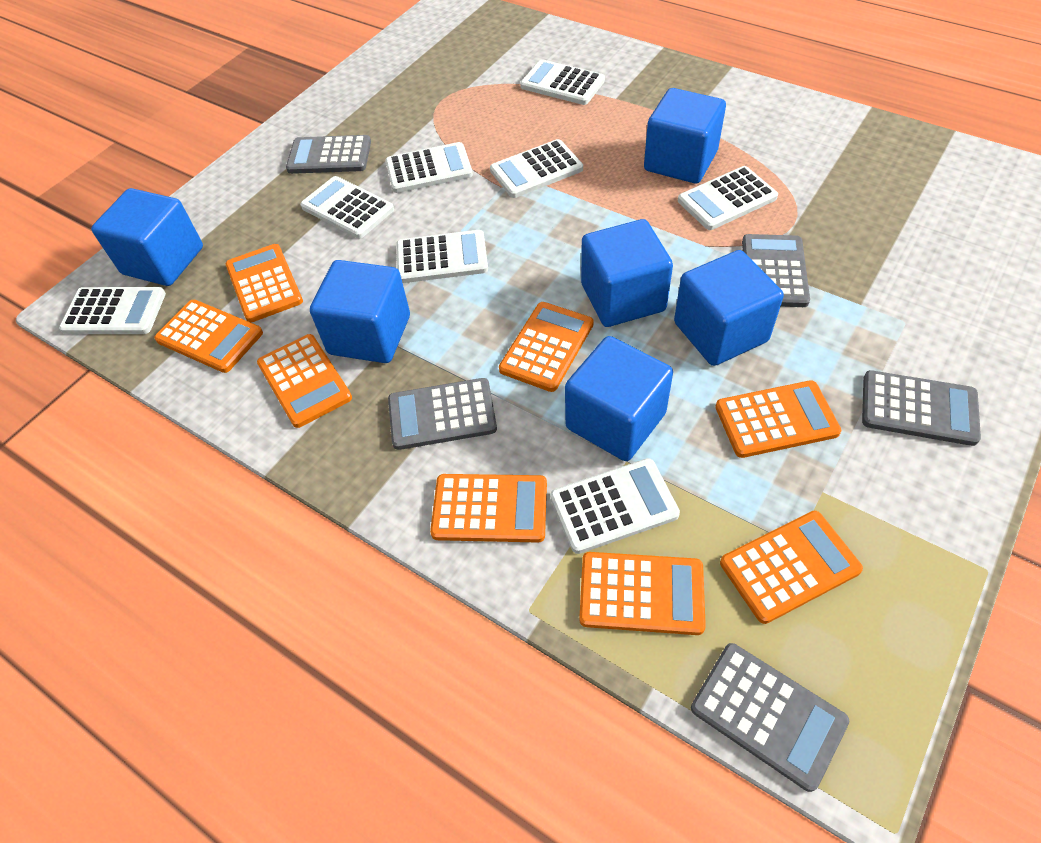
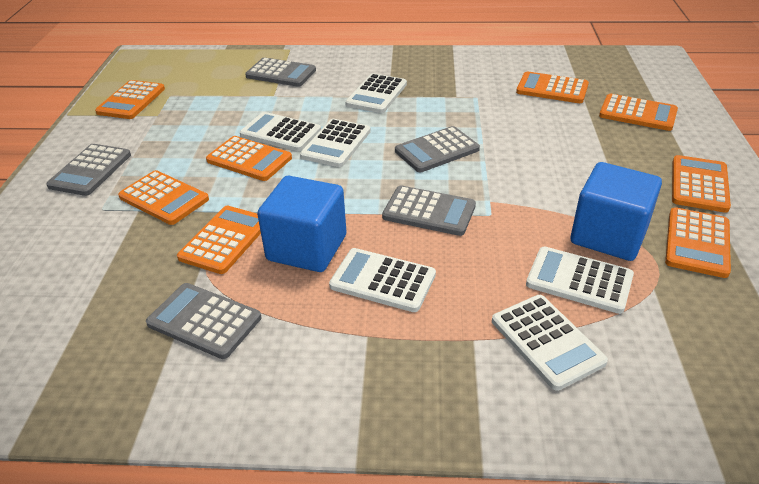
blue cube: 6 -> 2
white calculator: 8 -> 6

